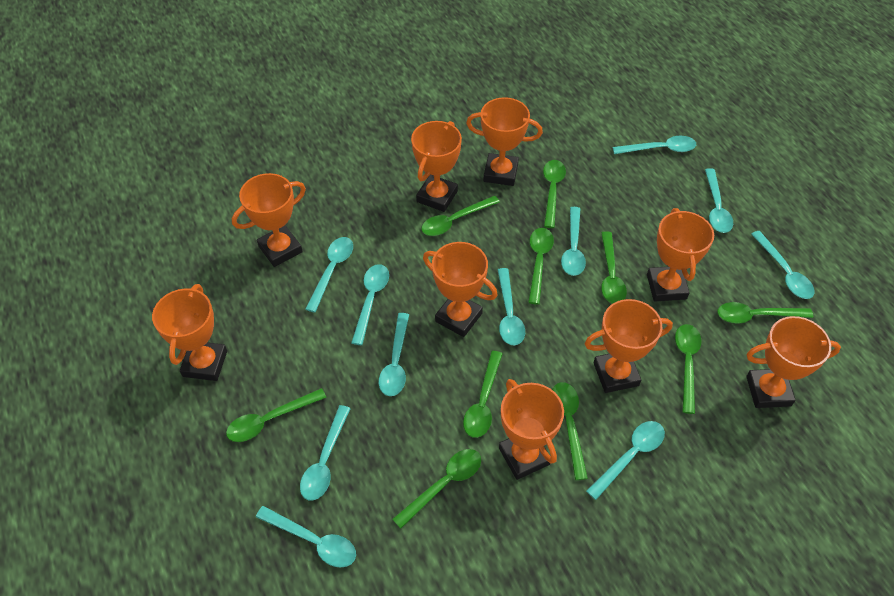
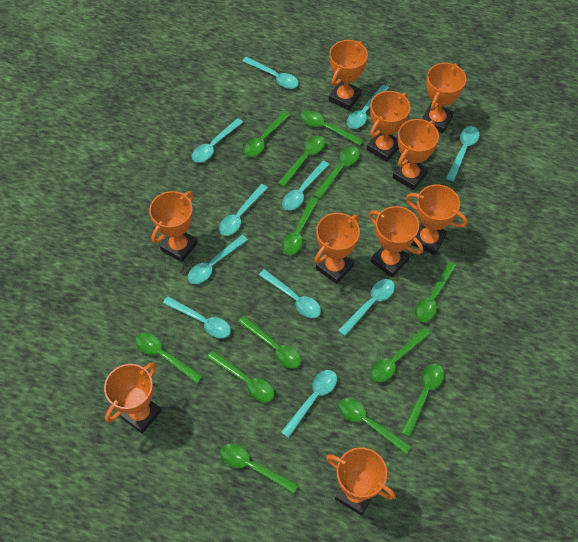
green spoon: 10 -> 13
orange trophy: 9 -> 10

